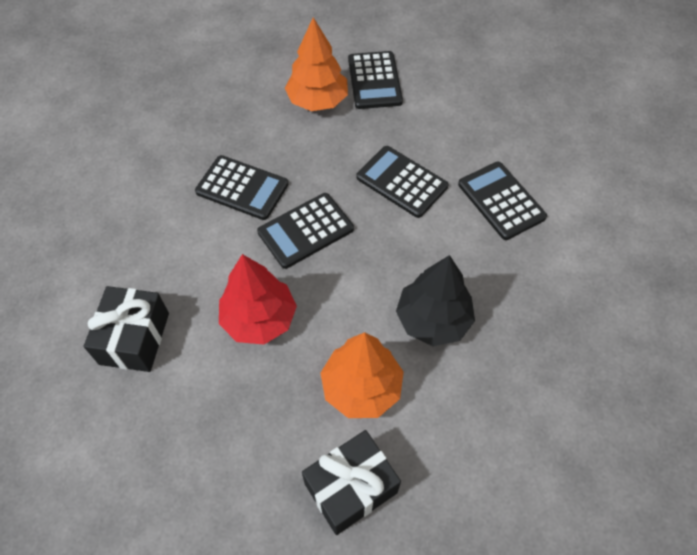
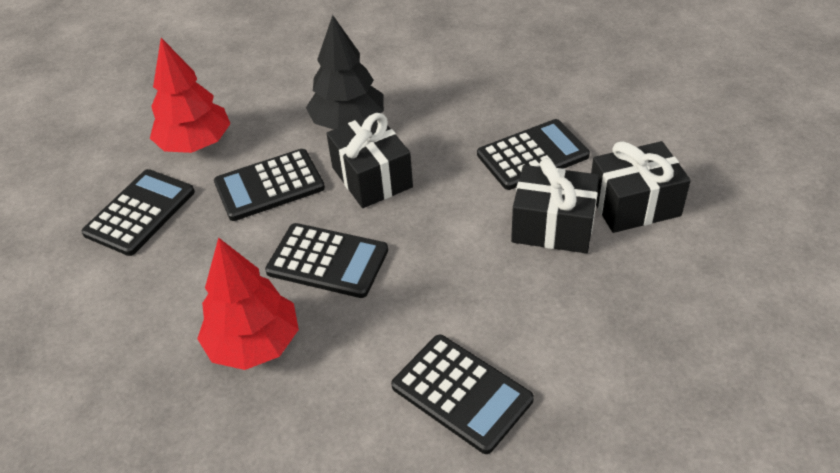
black gift: 2 -> 3
orange tree: 2 -> 0
red tree: 1 -> 2

